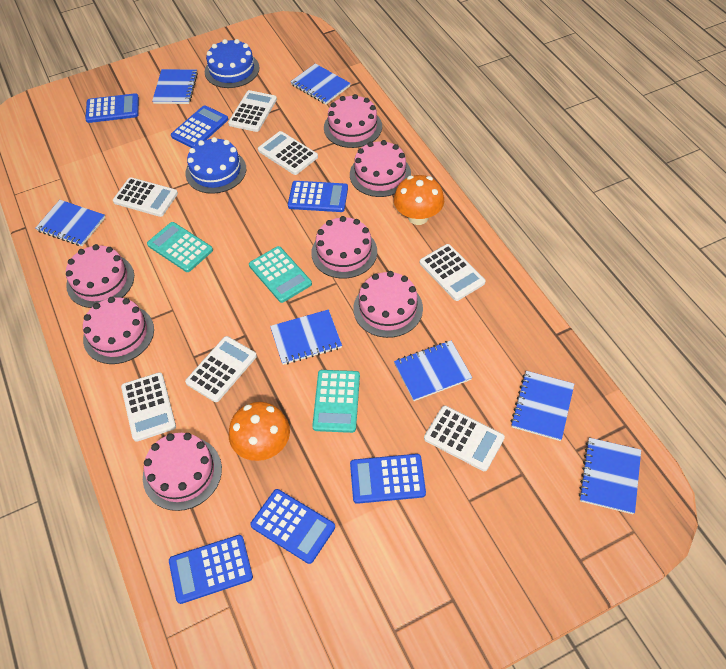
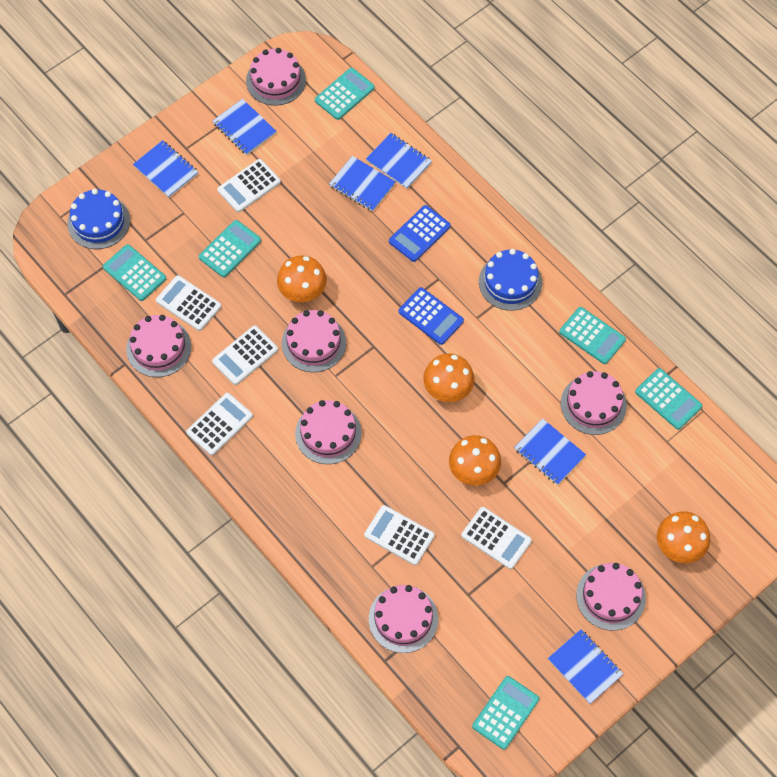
blue calculator: 6 -> 2
blue notebook: 7 -> 6
orange mushroom: 2 -> 4
turquoise calculator: 3 -> 6
white calculator: 7 -> 6

